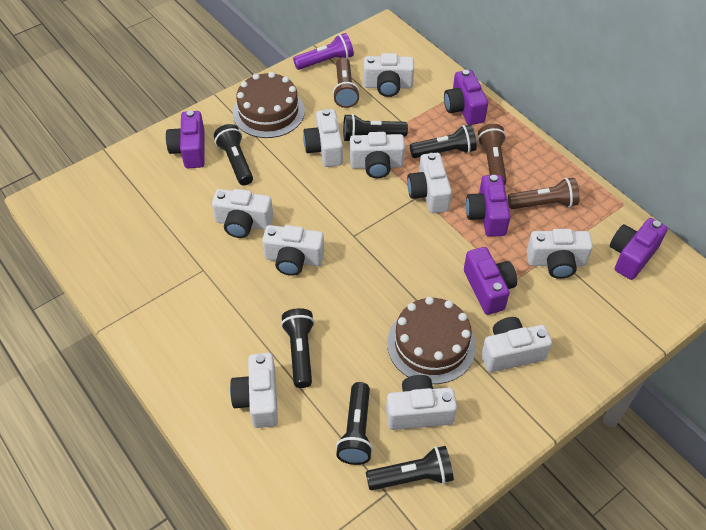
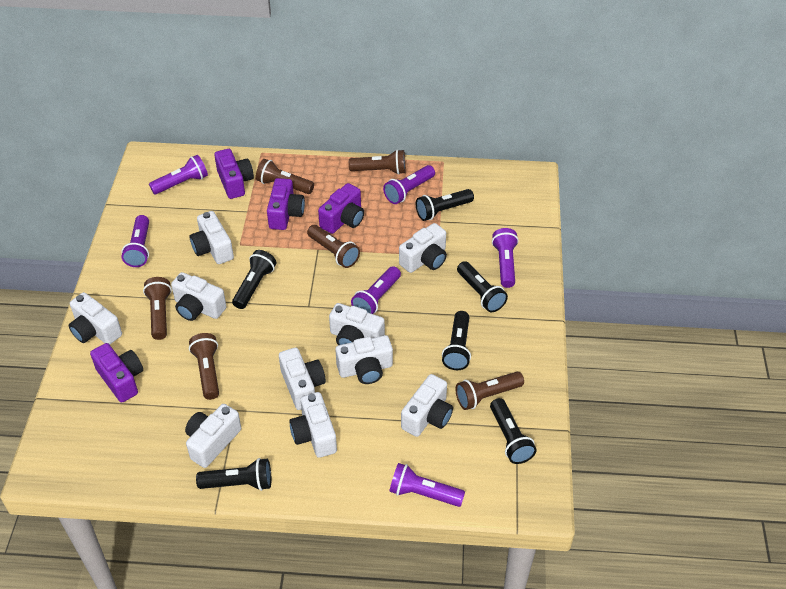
brown cake: 2 -> 0
brown flashlight: 3 -> 6
purple camera: 5 -> 4
purple flashlight: 1 -> 6

